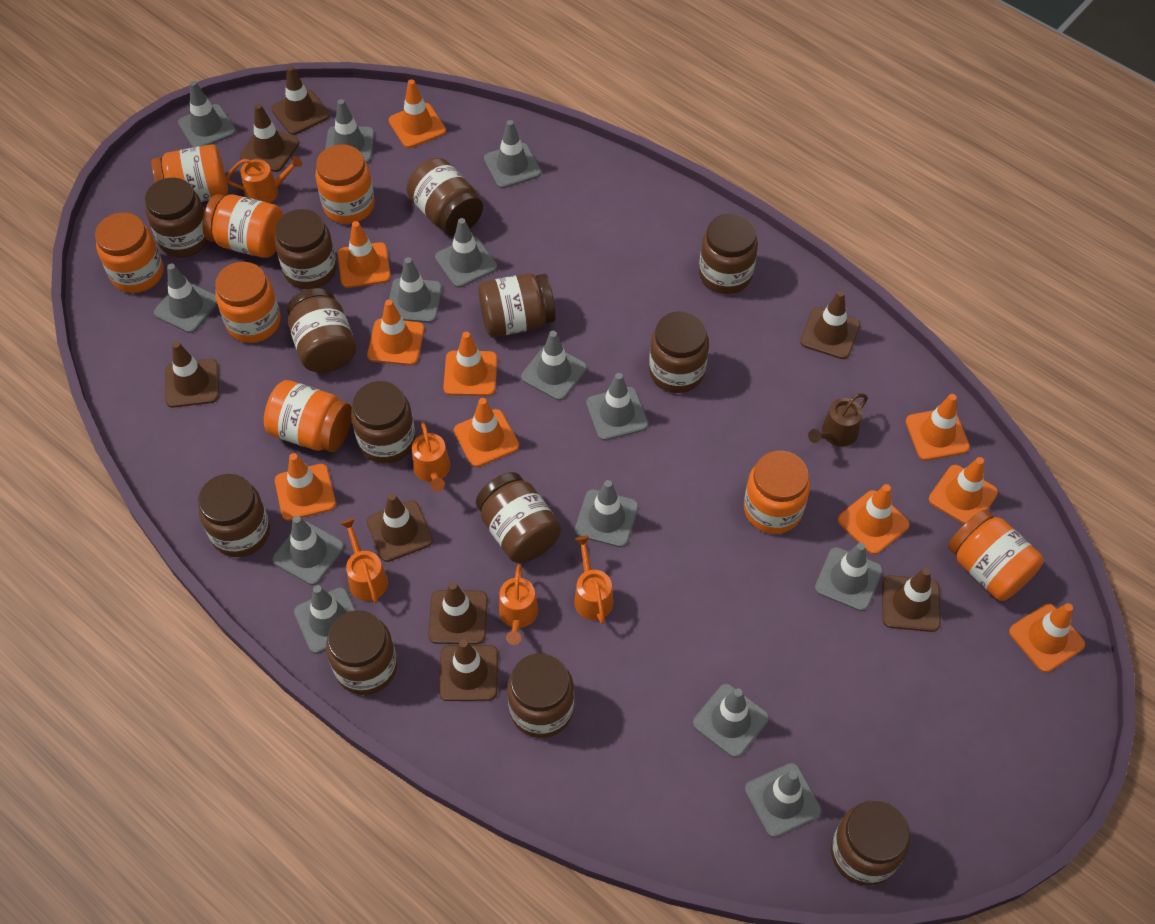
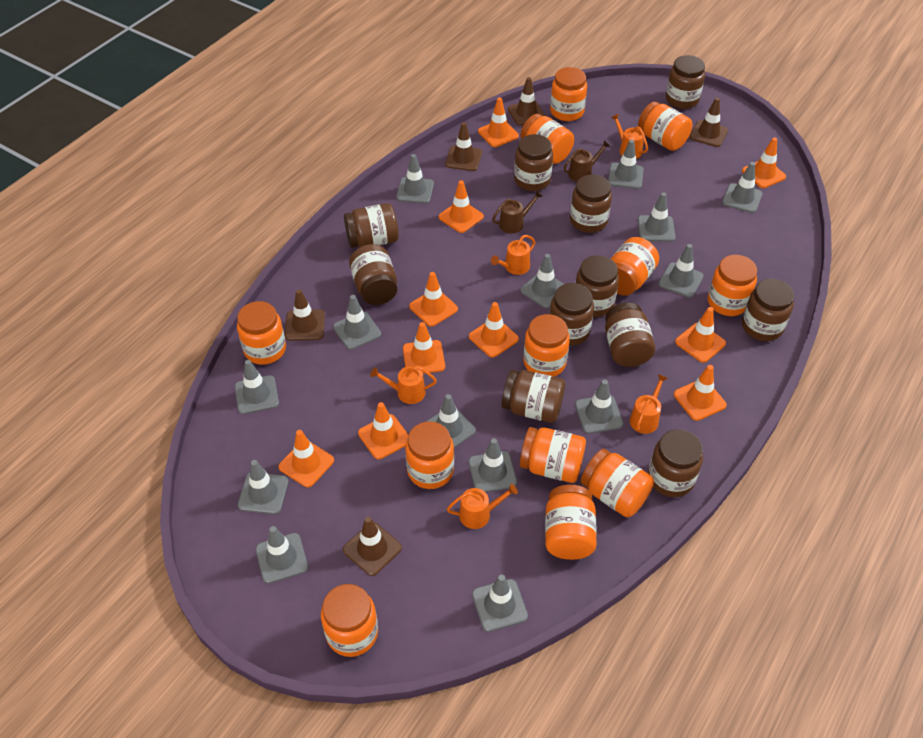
brown jar: 13 -> 11
brown traffic cone: 8 -> 5
brown watering can: 1 -> 2
orange jar: 8 -> 12

